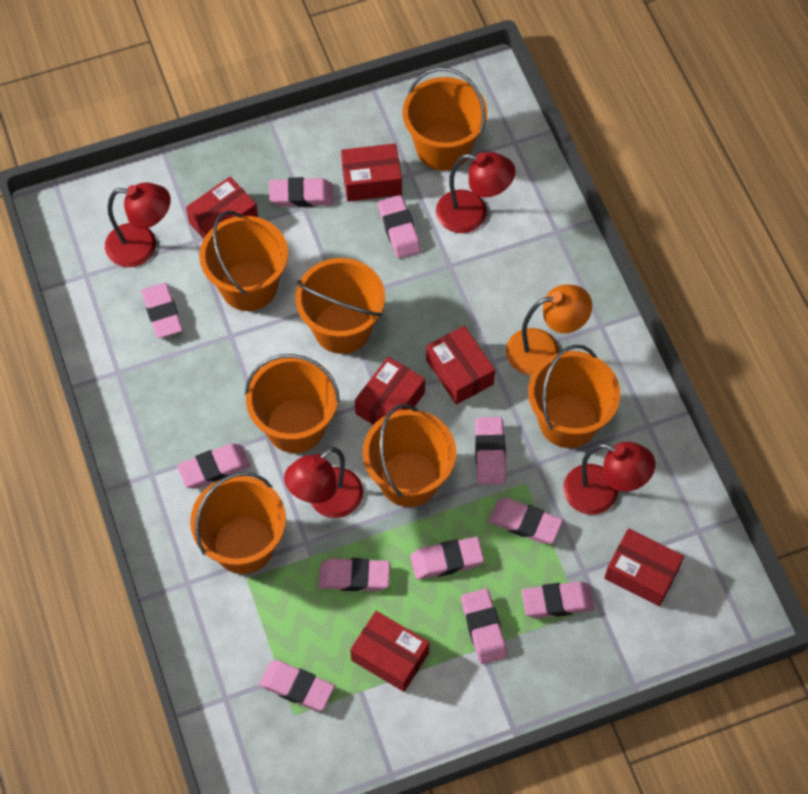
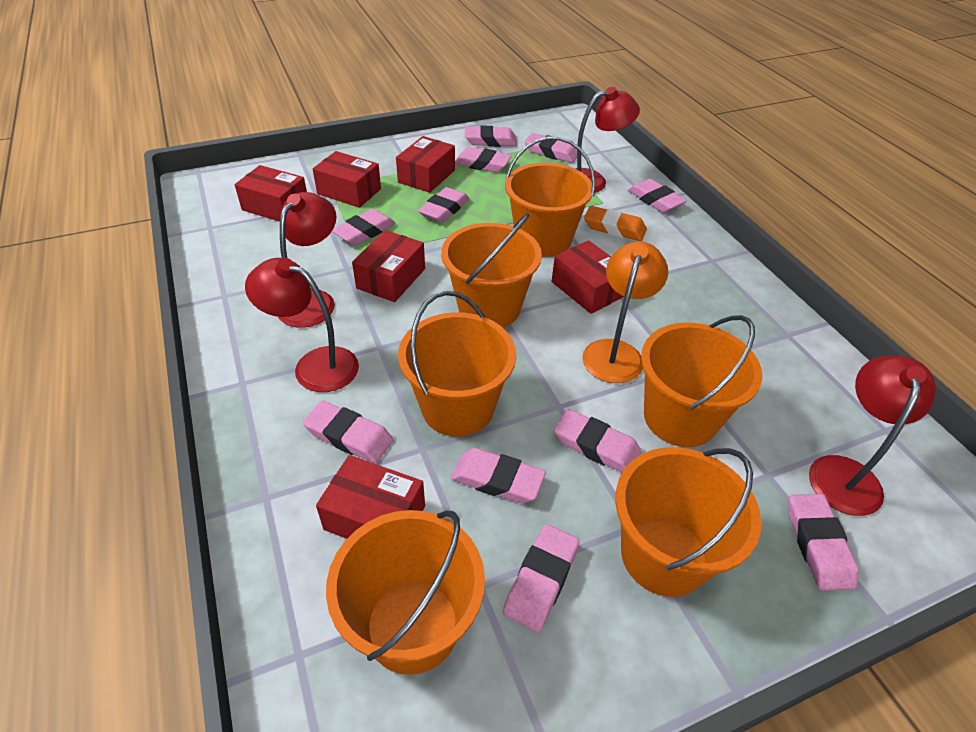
orange bucket: 7 -> 6
orange eraser: 0 -> 1

